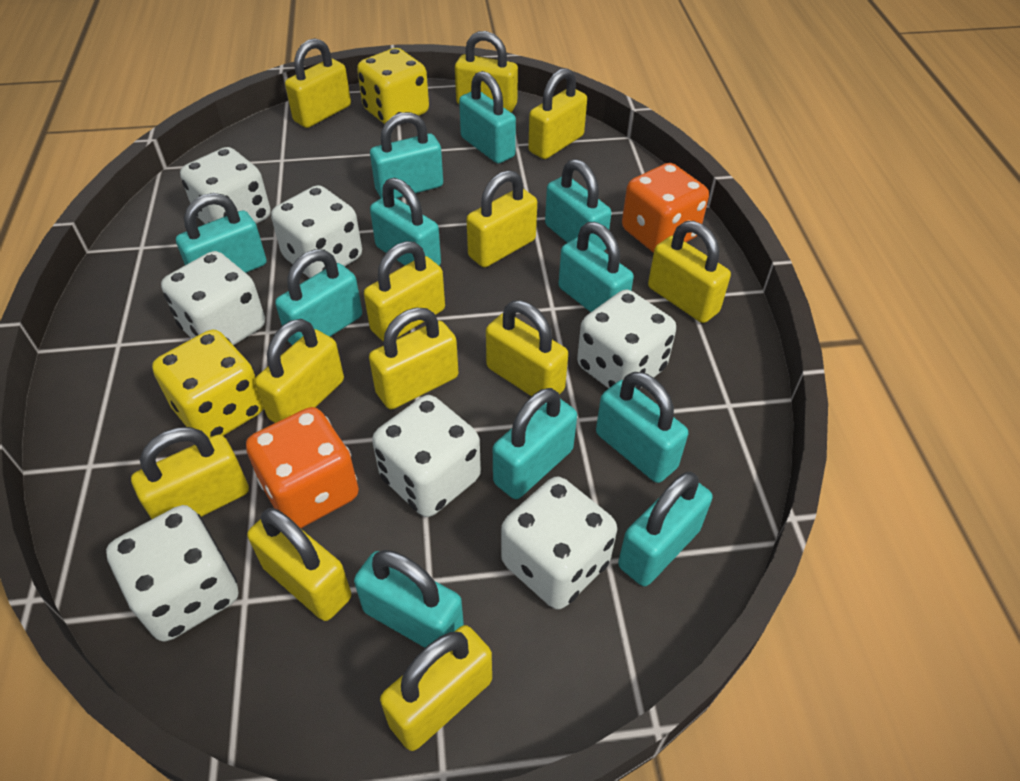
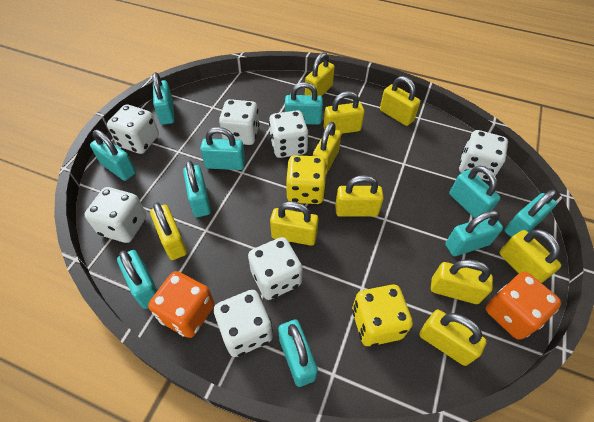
turquoise padlock: 11 -> 10
yellow padlock: 12 -> 10

